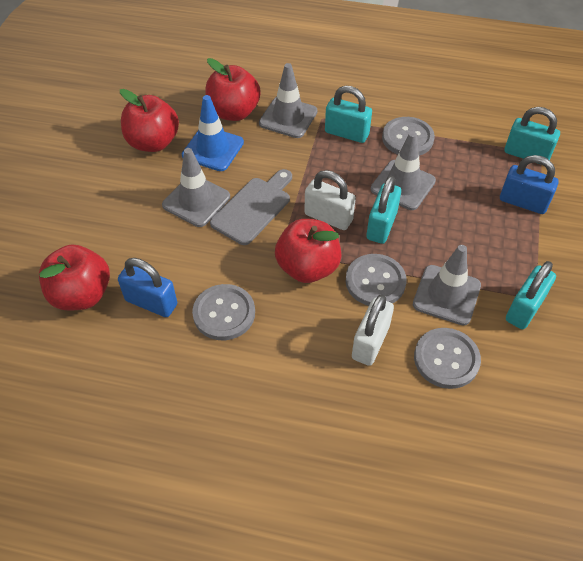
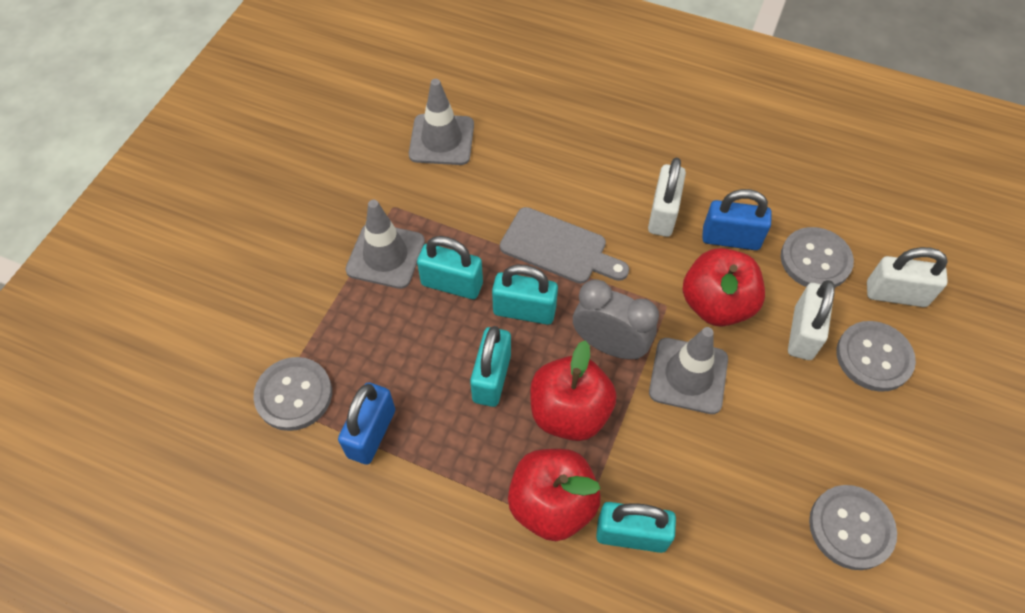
blue traffic cone: 1 -> 0
grey clock: 0 -> 1
grey traffic cone: 4 -> 3
red apple: 4 -> 3
white padlock: 2 -> 3

